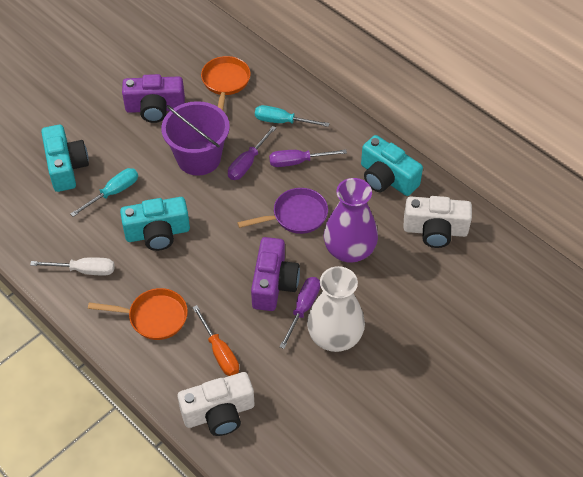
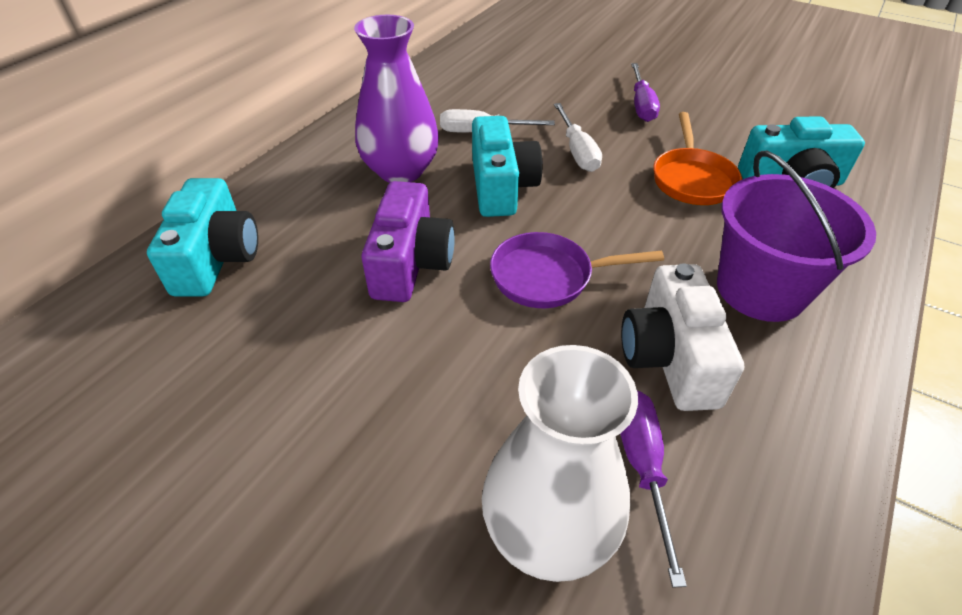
orange pan: 2 -> 1
orange screwdriver: 1 -> 0
purple camera: 2 -> 1
purple screwdriver: 3 -> 2
turquoise screwdriver: 2 -> 0
white camera: 2 -> 1
white screwdriver: 1 -> 2

